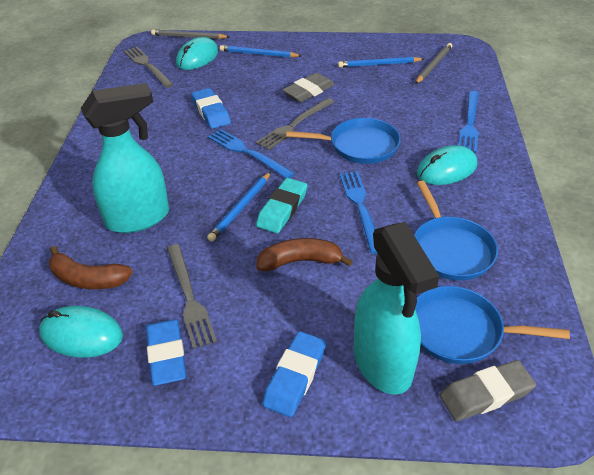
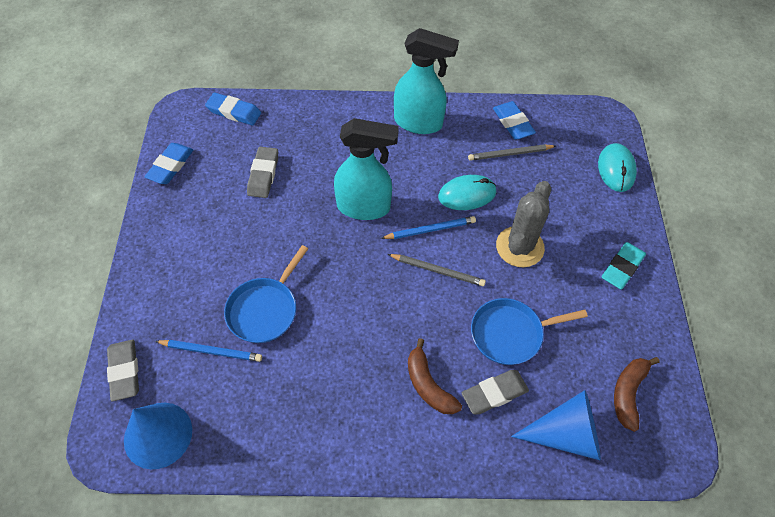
blue cone: 0 -> 2
blue fork: 3 -> 0
blue pan: 3 -> 2
blue pencil: 3 -> 2
grey cactus: 0 -> 1
grey eraser: 2 -> 3
grey fork: 3 -> 0
turquoise mouse: 3 -> 2

